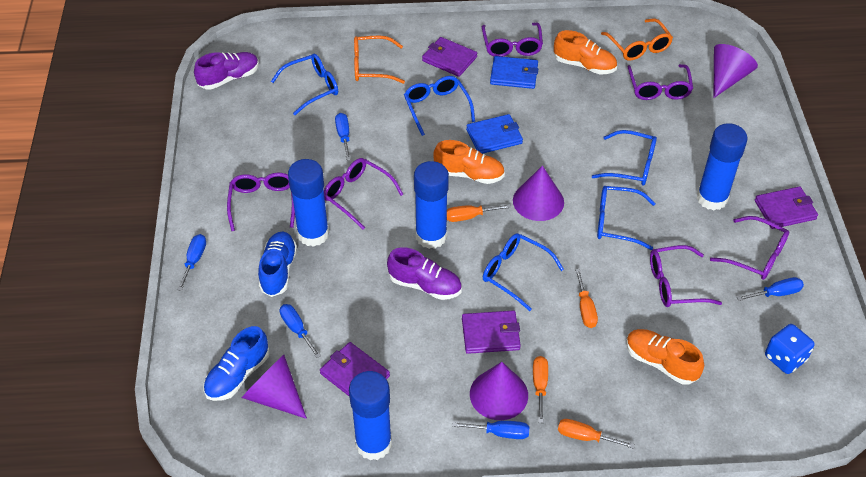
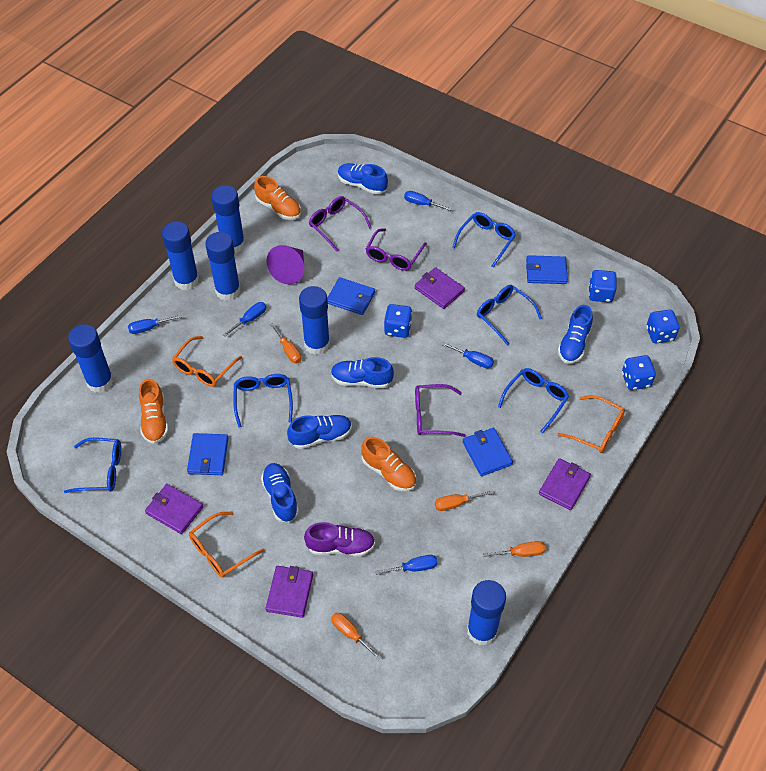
blue dice: 1 -> 4
blue glue stick: 4 -> 6
blue shoe: 2 -> 5
blue wallet: 2 -> 4
orange glasses: 2 -> 3
purple cone: 4 -> 1
purple glasses: 6 -> 3
purple shoe: 2 -> 1

